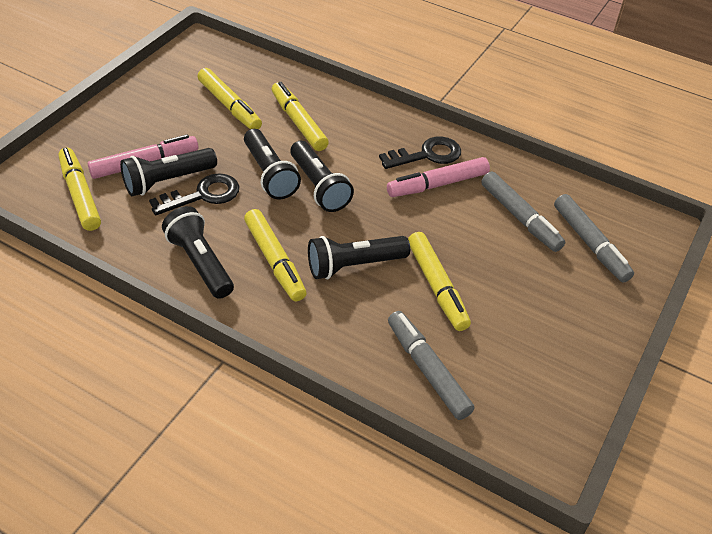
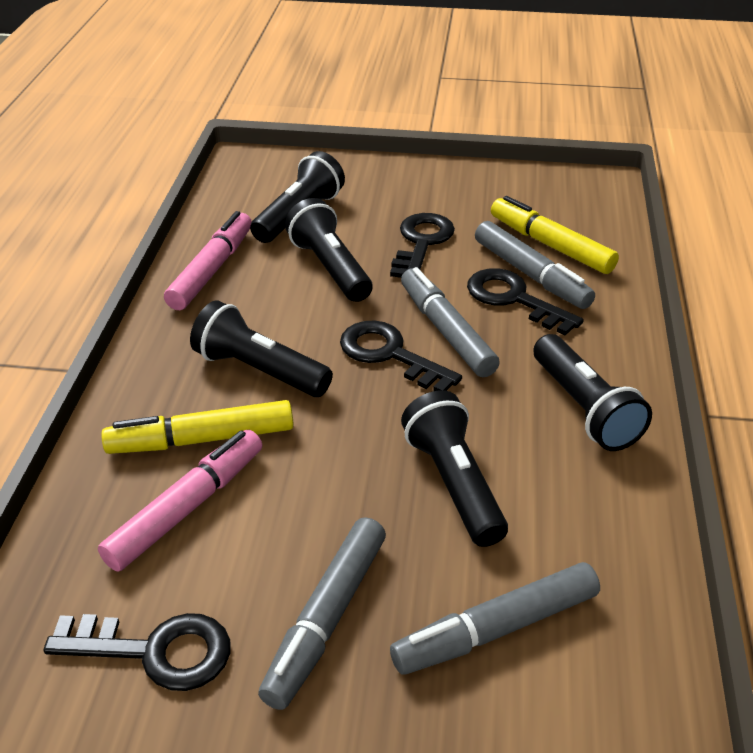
black key: 2 -> 4
grey marker: 3 -> 4
yellow marker: 5 -> 2

